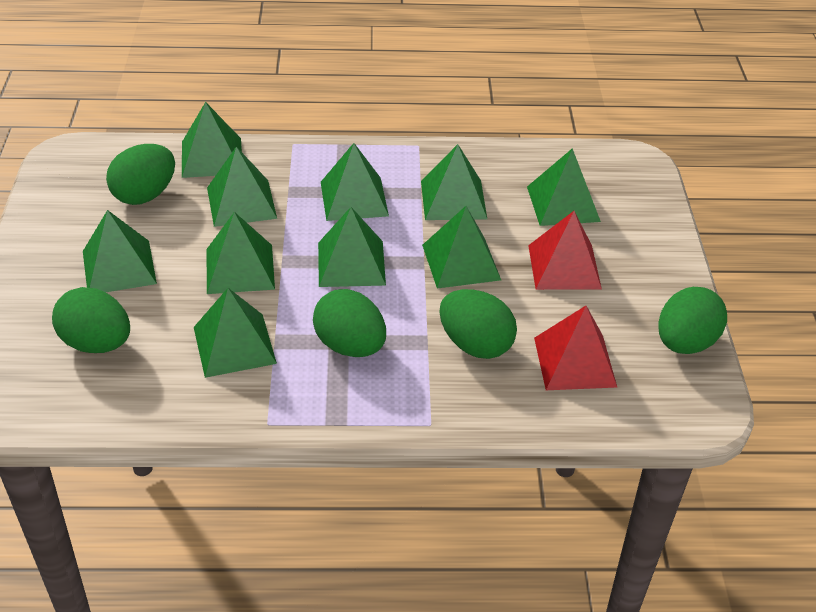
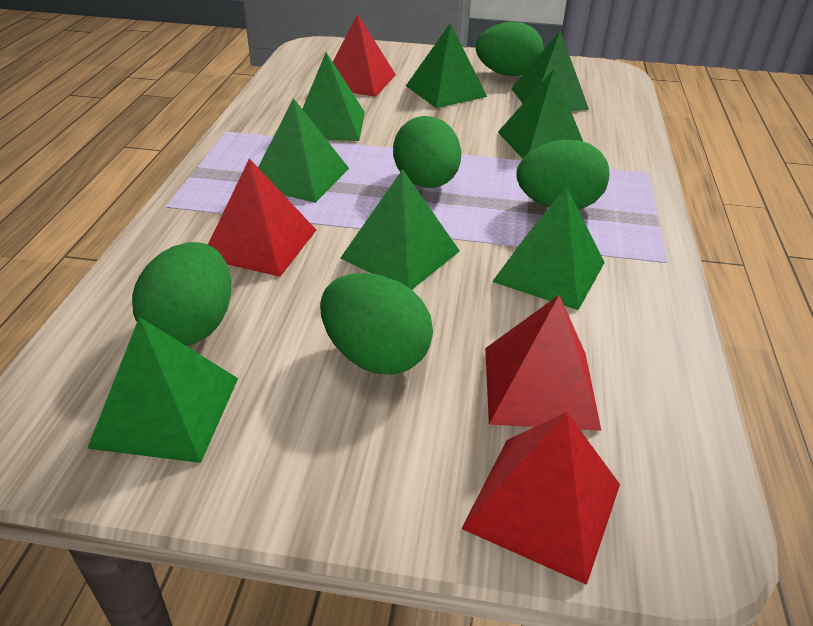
green pyramid: 10 -> 8
red pyramid: 2 -> 4

